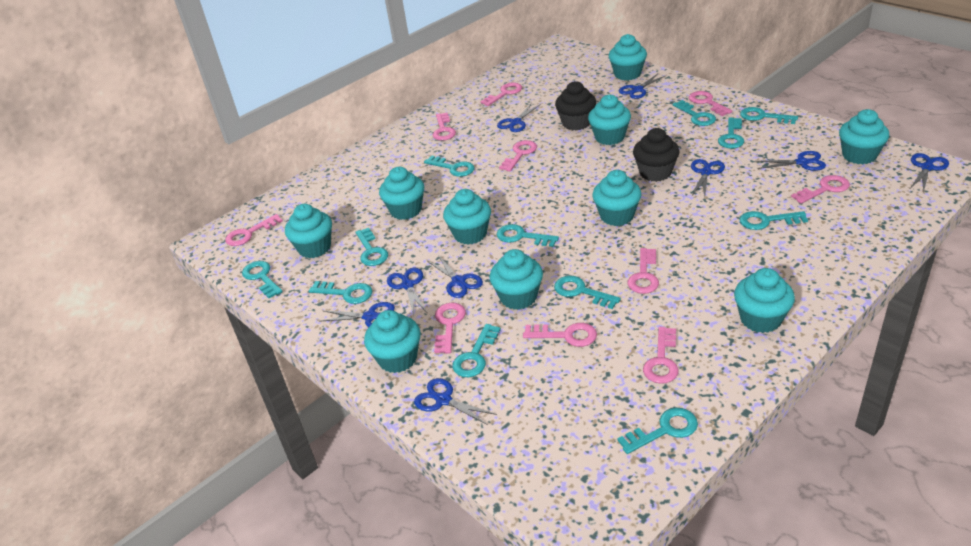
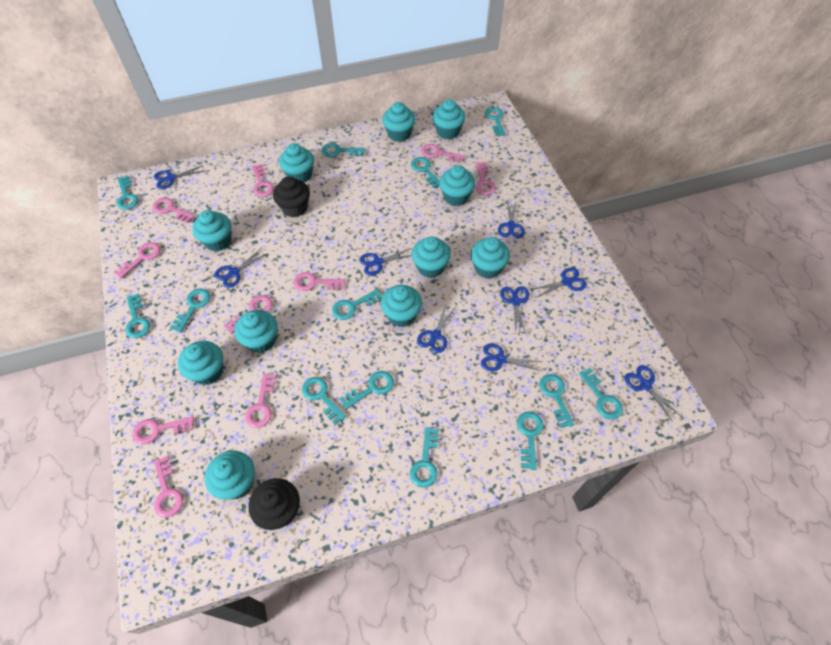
turquoise cupcake: 10 -> 11
turquoise key: 12 -> 13

